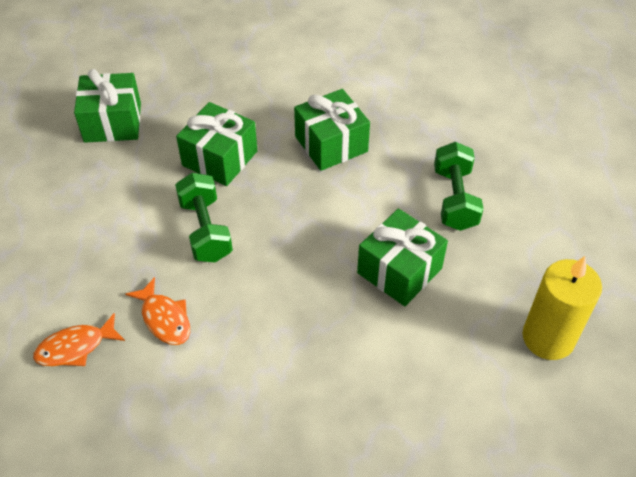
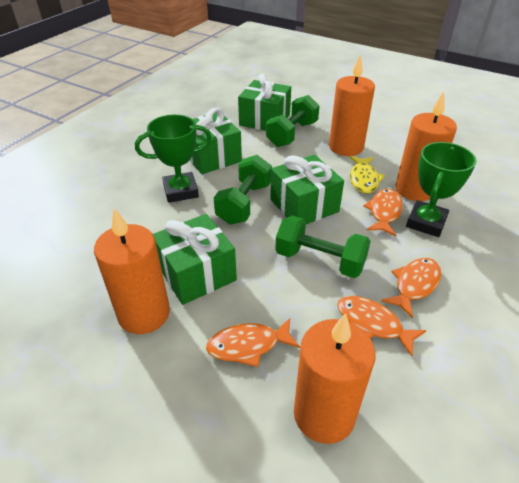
green dumbbell: 2 -> 3
green trophy: 0 -> 2
orange candle: 0 -> 4
orange fish: 2 -> 4
yellow candle: 1 -> 0
yellow fish: 0 -> 1

